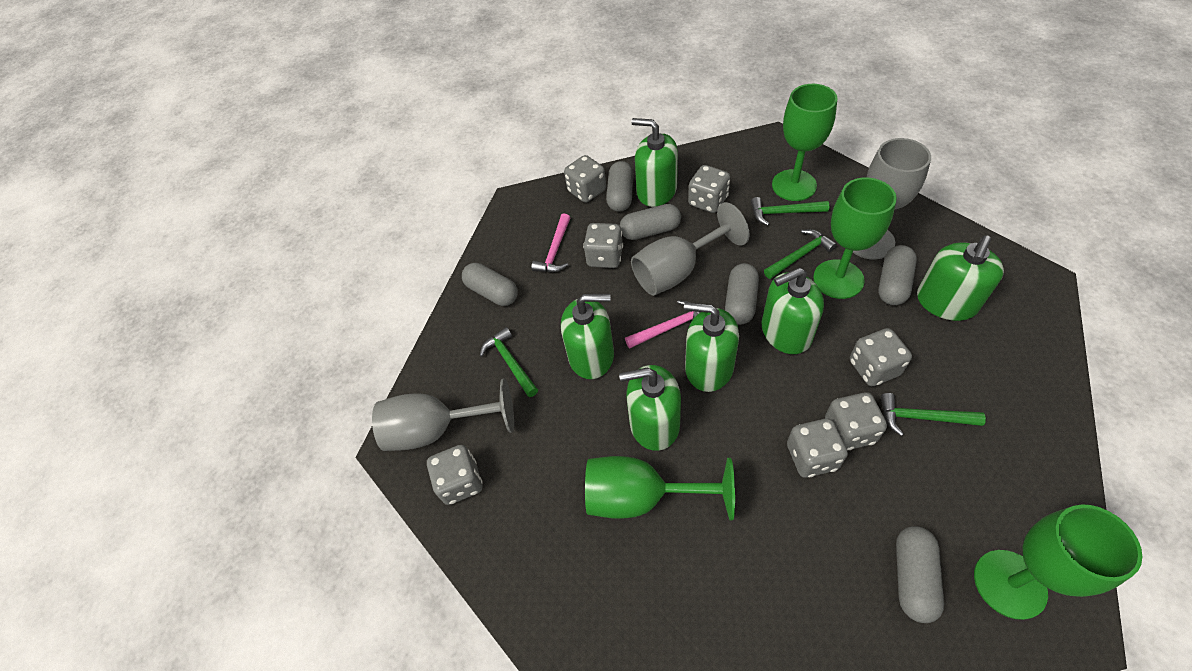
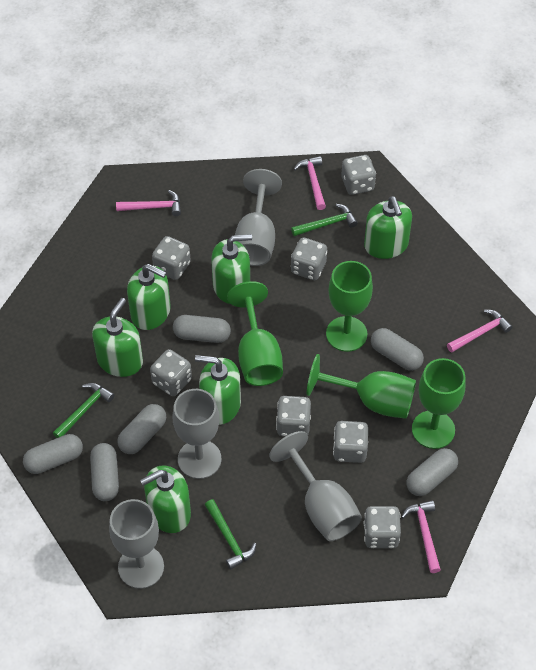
green hammer: 4 -> 3
grey goblet: 3 -> 4
pink hammer: 2 -> 4

